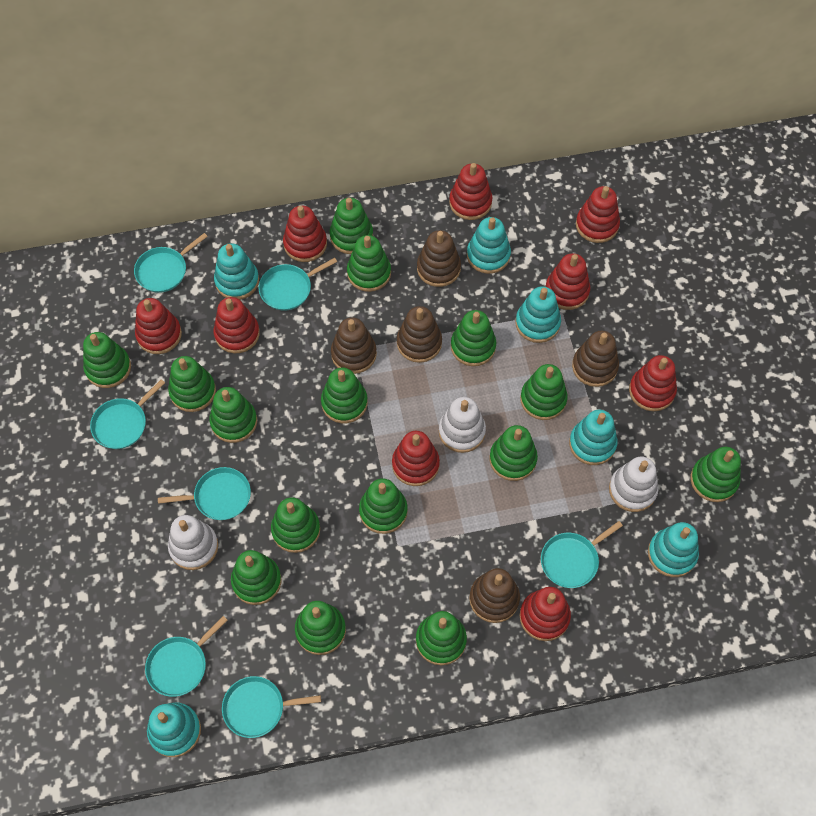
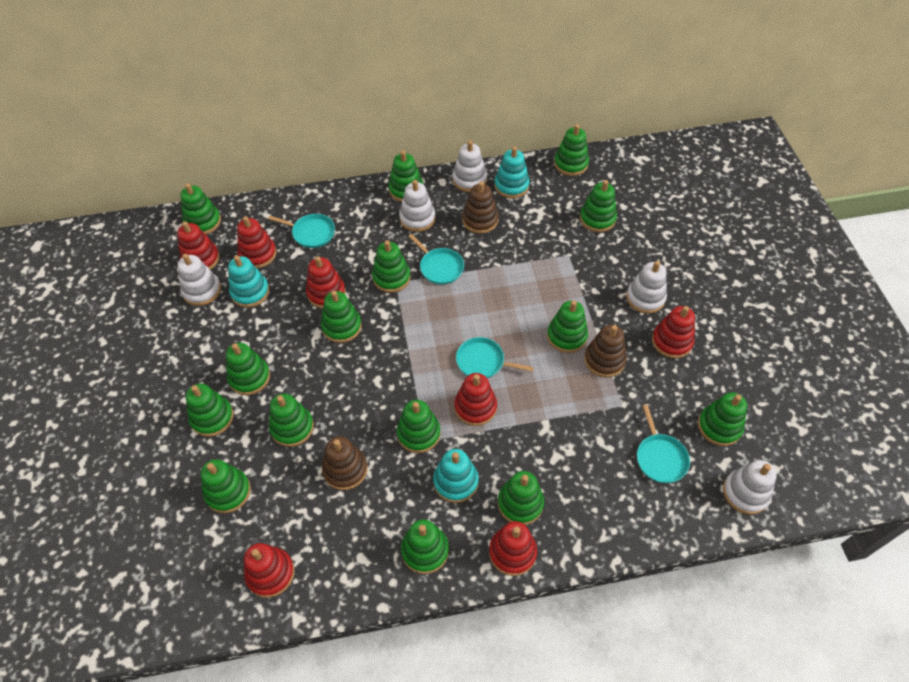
brown stacking toy: 5 -> 3
red stacking toy: 9 -> 7
turquoise pan: 7 -> 4
turquoise stacking toy: 6 -> 3
white stacking toy: 3 -> 5

